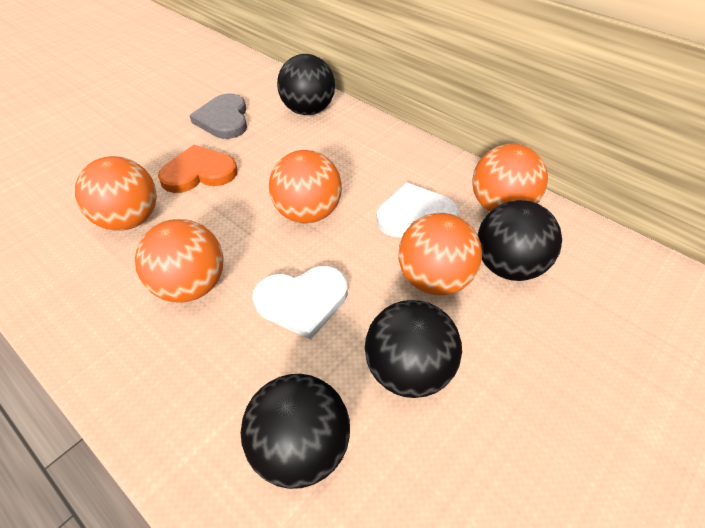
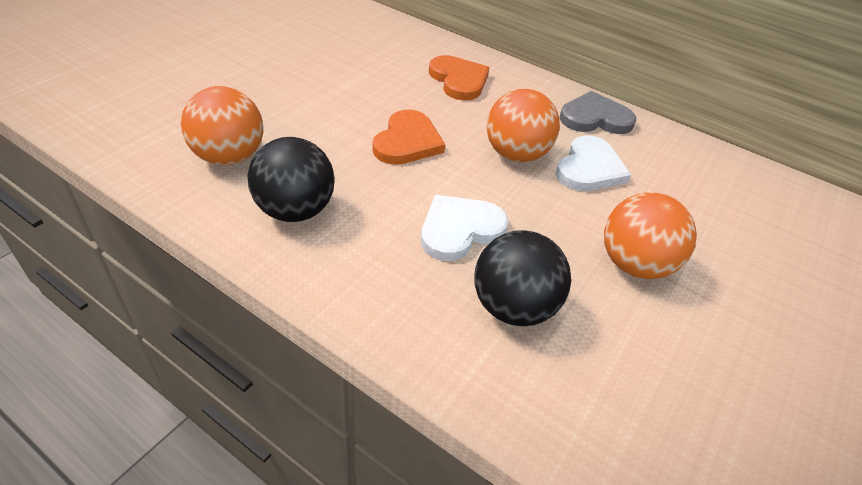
black ball: 4 -> 2
orange ball: 5 -> 3
orange heart: 1 -> 2

